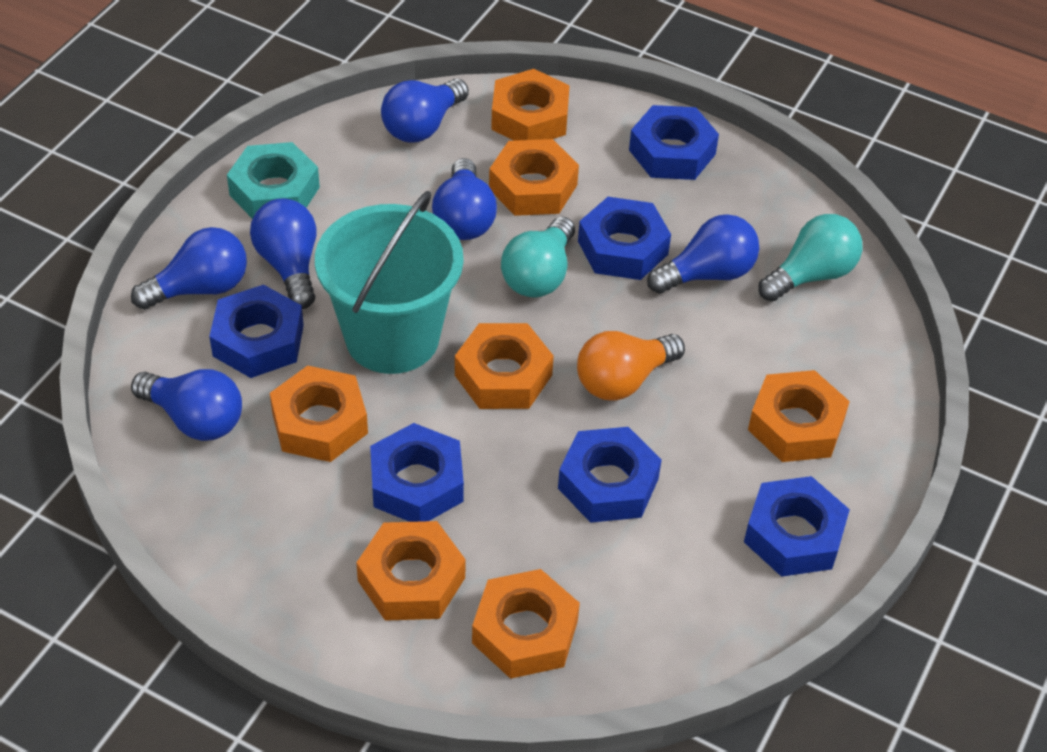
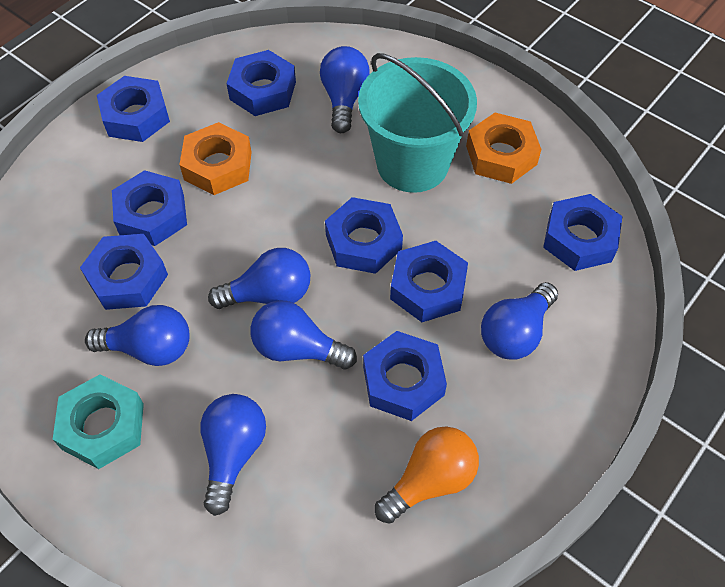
blue nut: 6 -> 8
orange nut: 7 -> 2
turquoise light bulb: 2 -> 0

